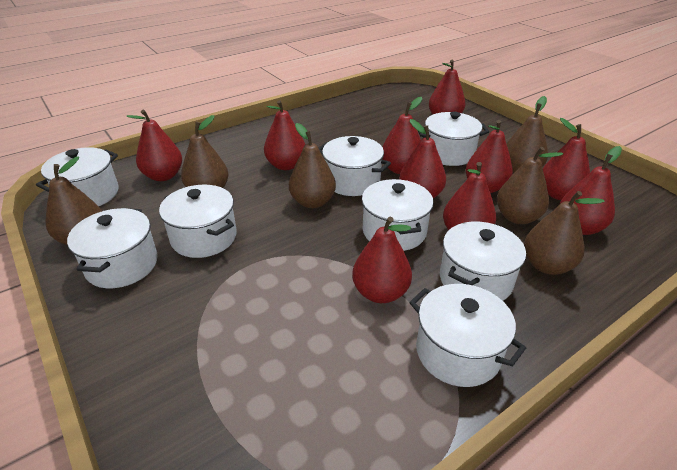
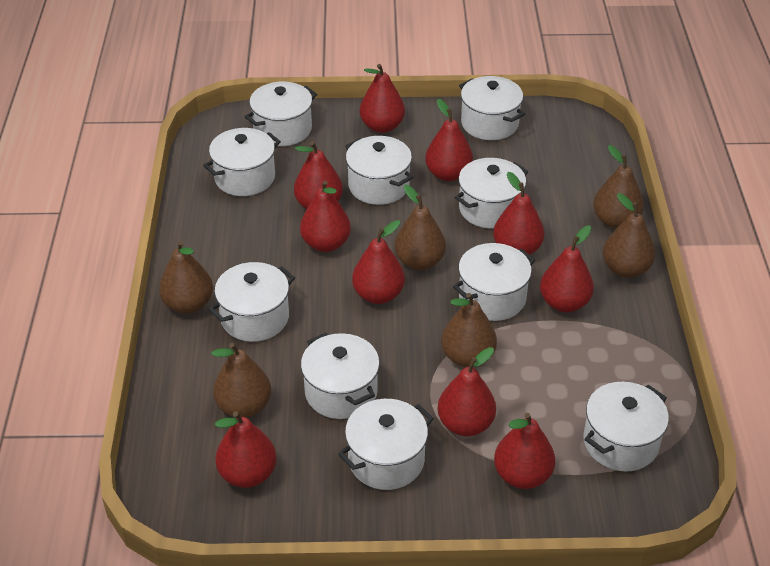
white pot: 8 -> 10

